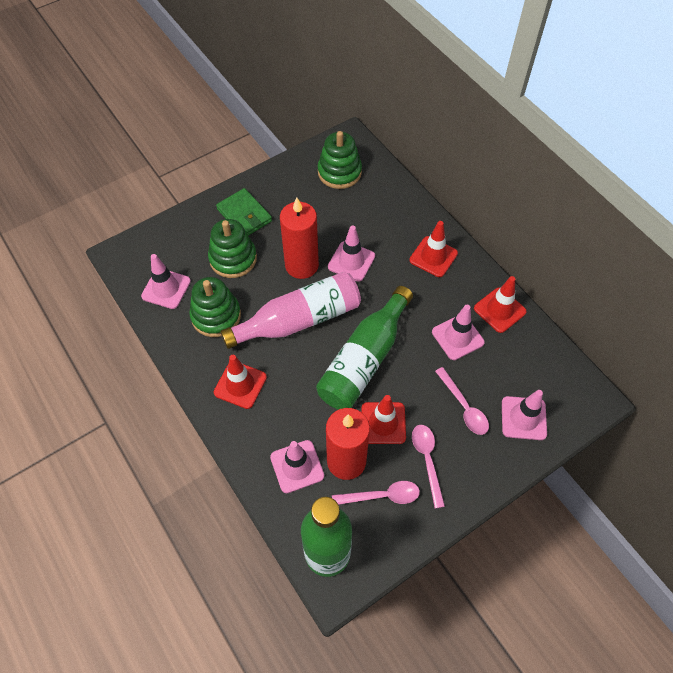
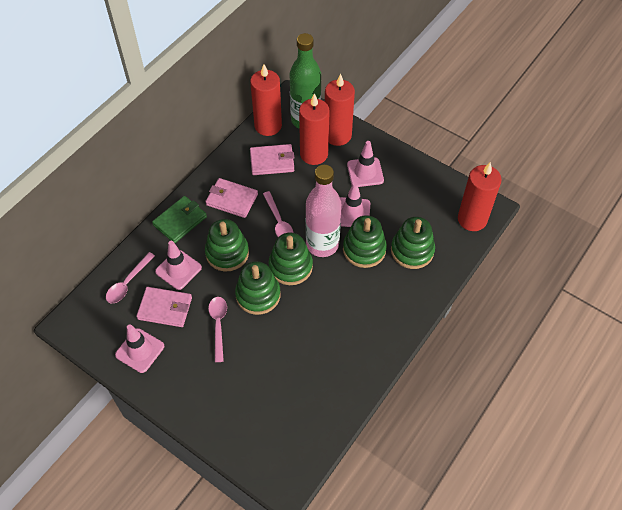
green bottle: 2 -> 1
green stacking toy: 3 -> 5
pink traffic cone: 5 -> 4
pink wallet: 0 -> 3
red candle: 2 -> 4
red traffic cone: 4 -> 0

